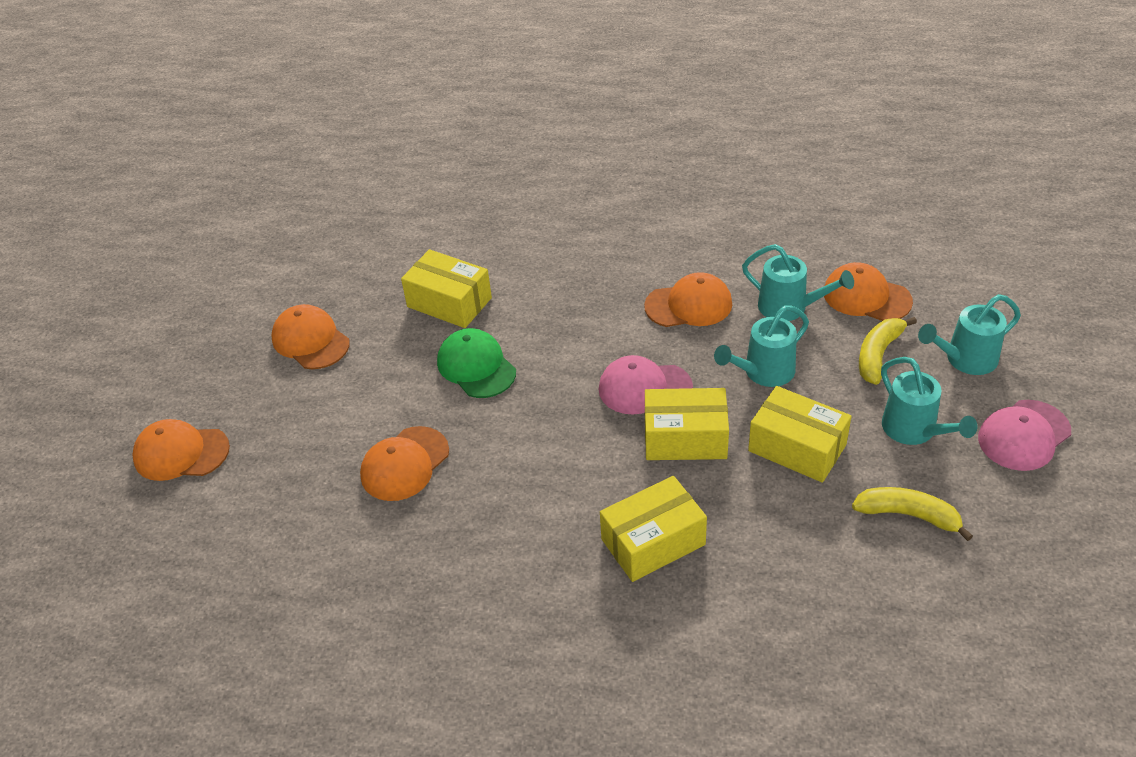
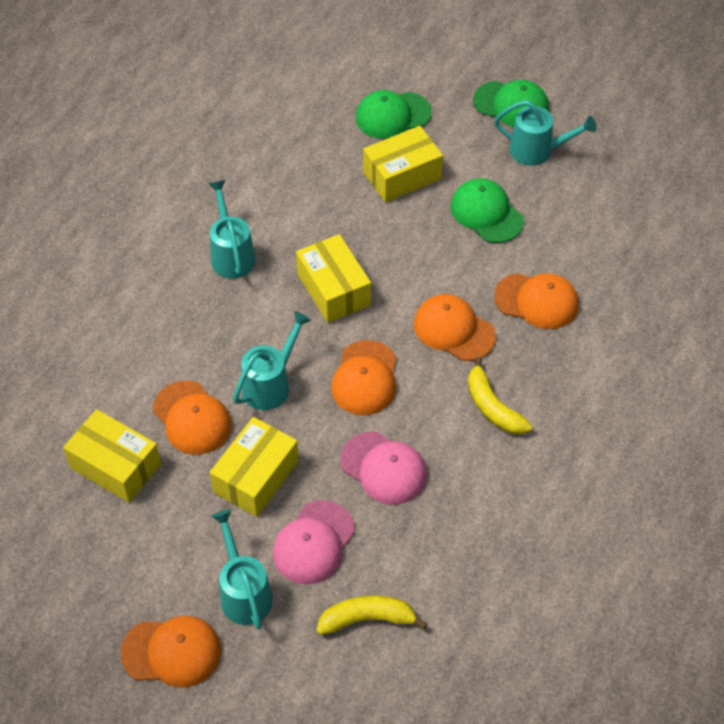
green cap: 1 -> 3

